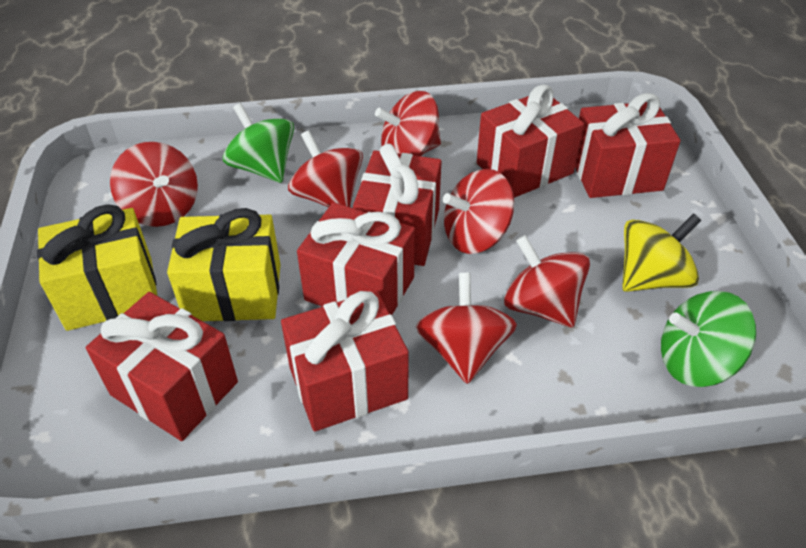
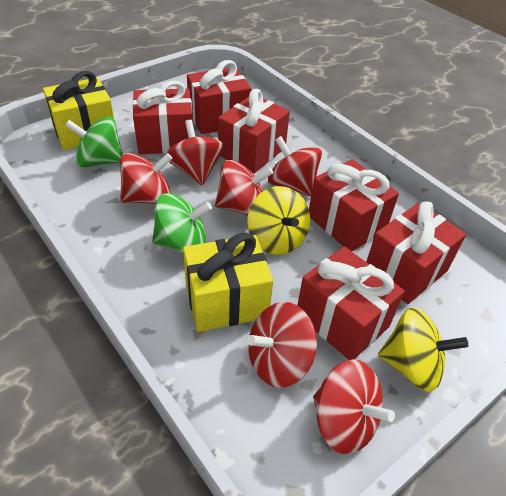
yellow spinning top: 1 -> 2

